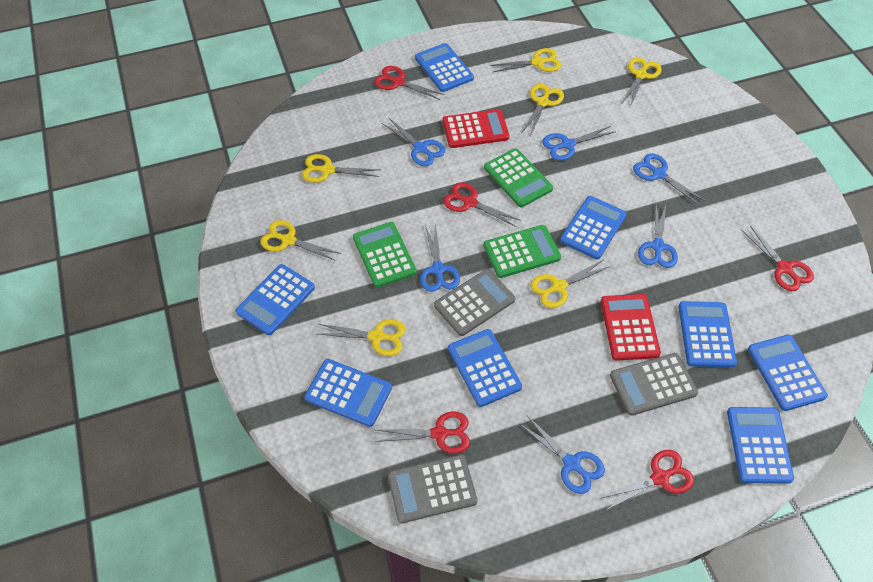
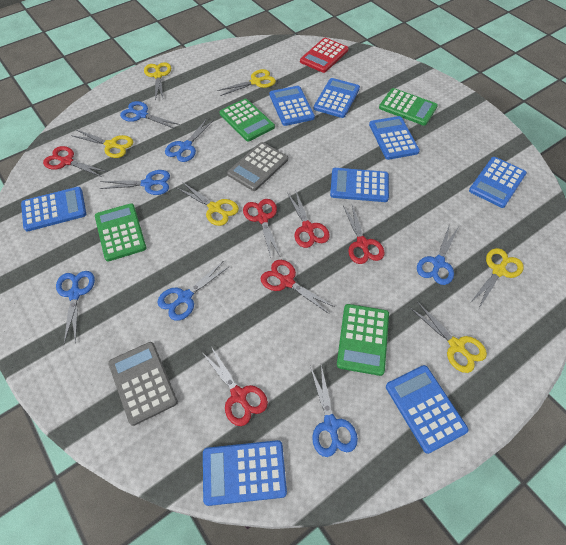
blue scissors: 6 -> 7
green calculator: 3 -> 4
grey calculator: 3 -> 2
red calculator: 2 -> 1
red scissors: 5 -> 6
yellow scissors: 7 -> 6

